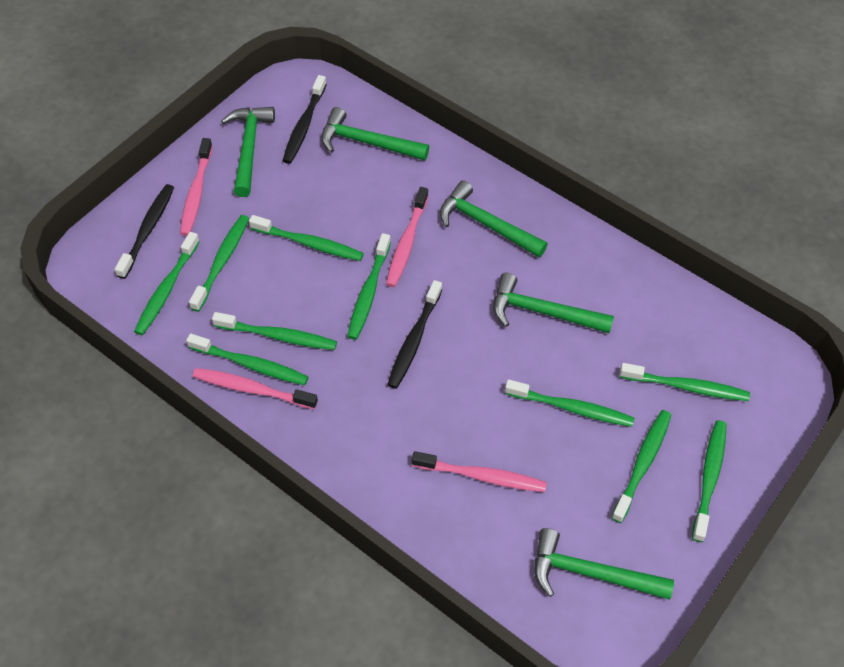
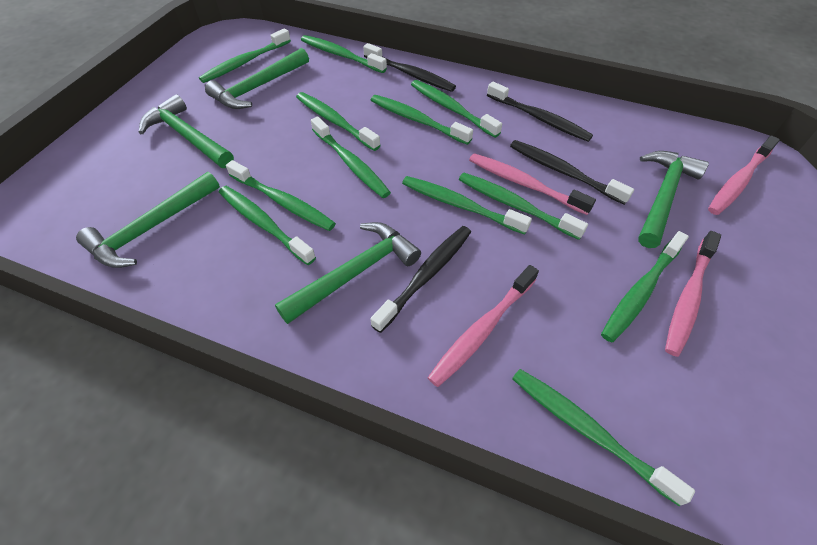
black toothbrush: 3 -> 4
green toothbrush: 10 -> 12

